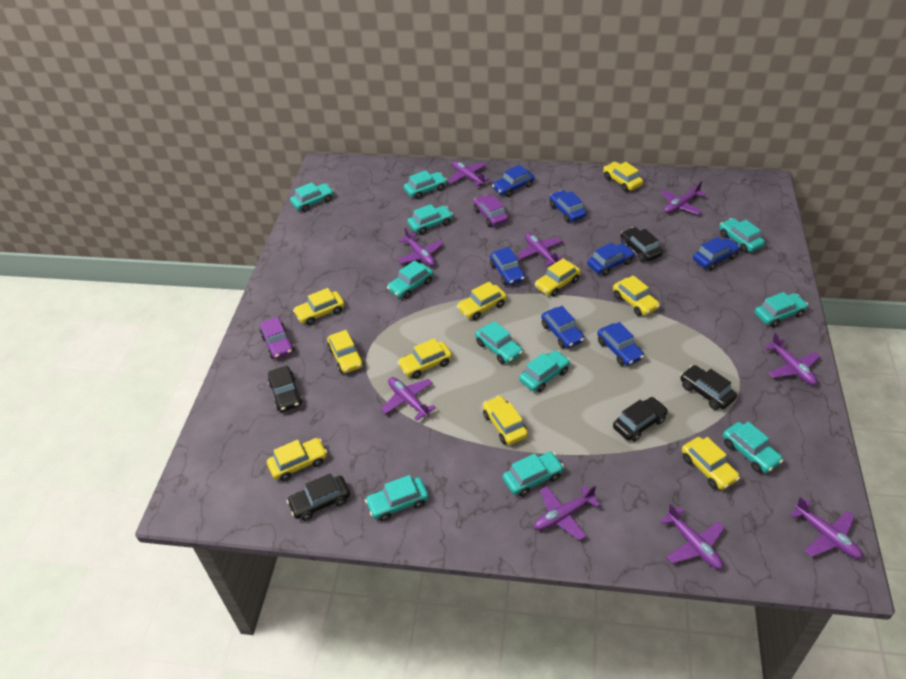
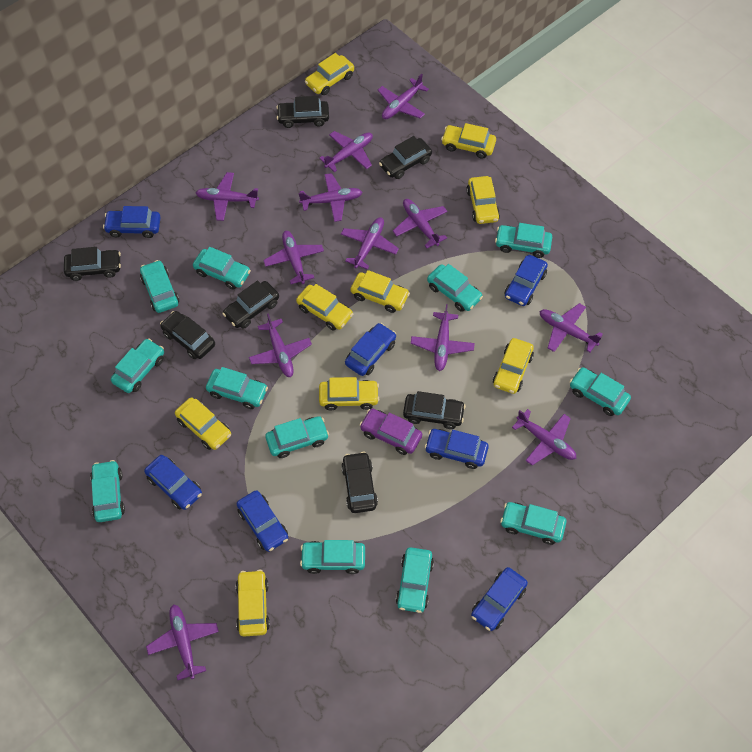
black car: 5 -> 7
purple car: 2 -> 1
purple plane: 9 -> 12
turquoise car: 11 -> 12
yellow car: 10 -> 9

